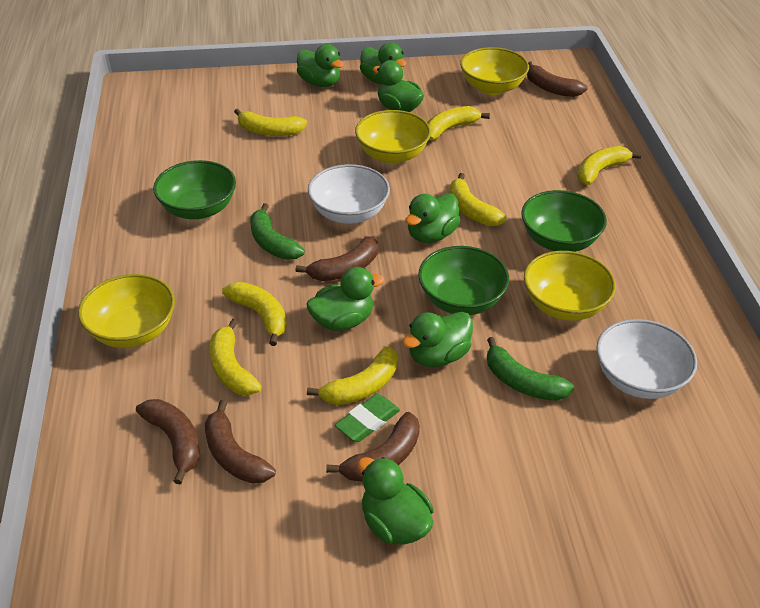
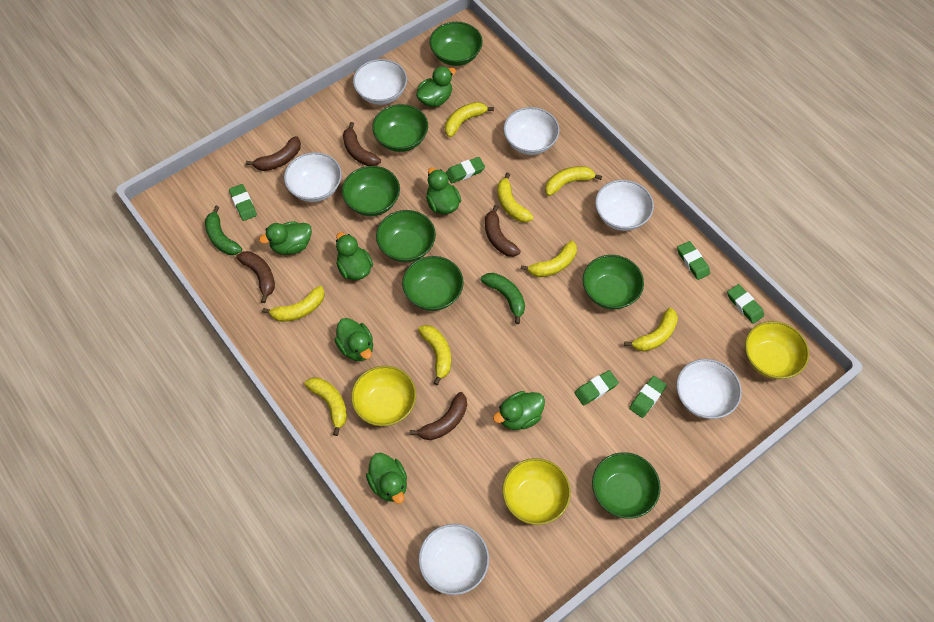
green bowl: 3 -> 7
green eraser: 1 -> 6
white bowl: 2 -> 6
yellow banana: 7 -> 8
yellow bowl: 4 -> 3

